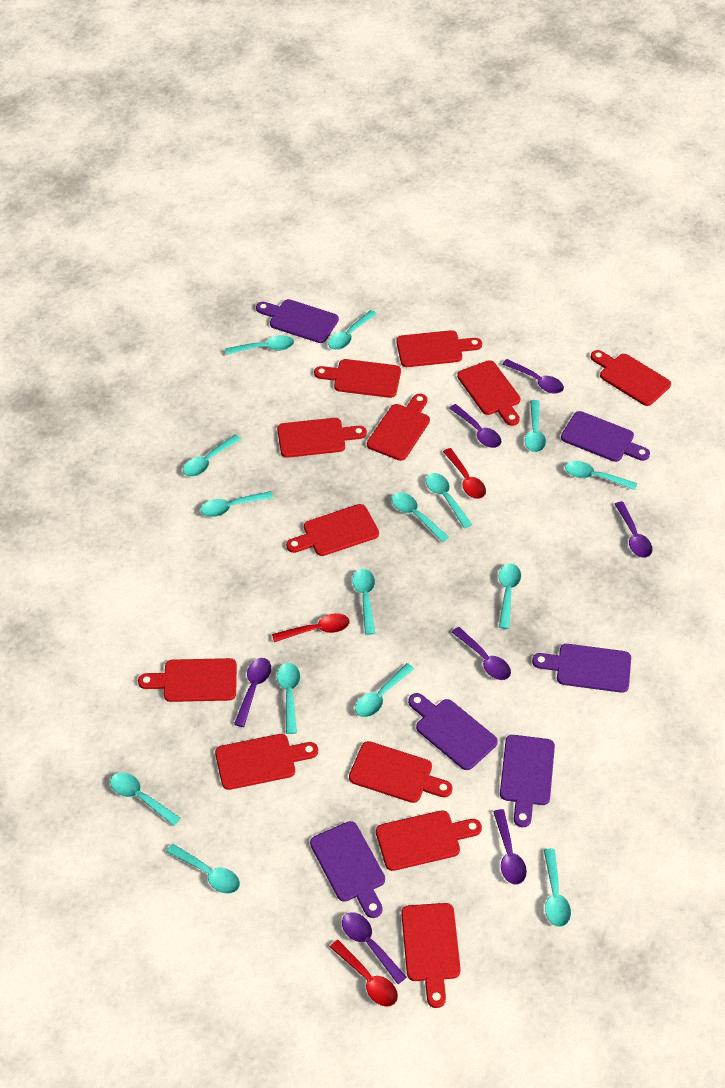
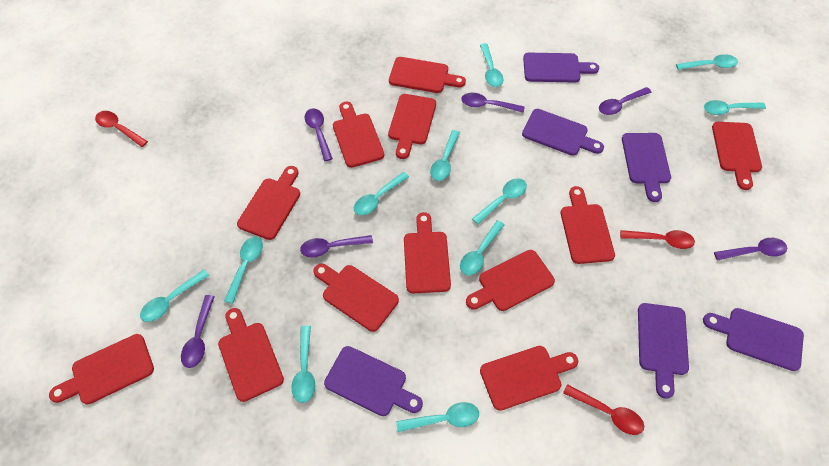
purple spoon: 7 -> 6
turquoise spoon: 15 -> 11

